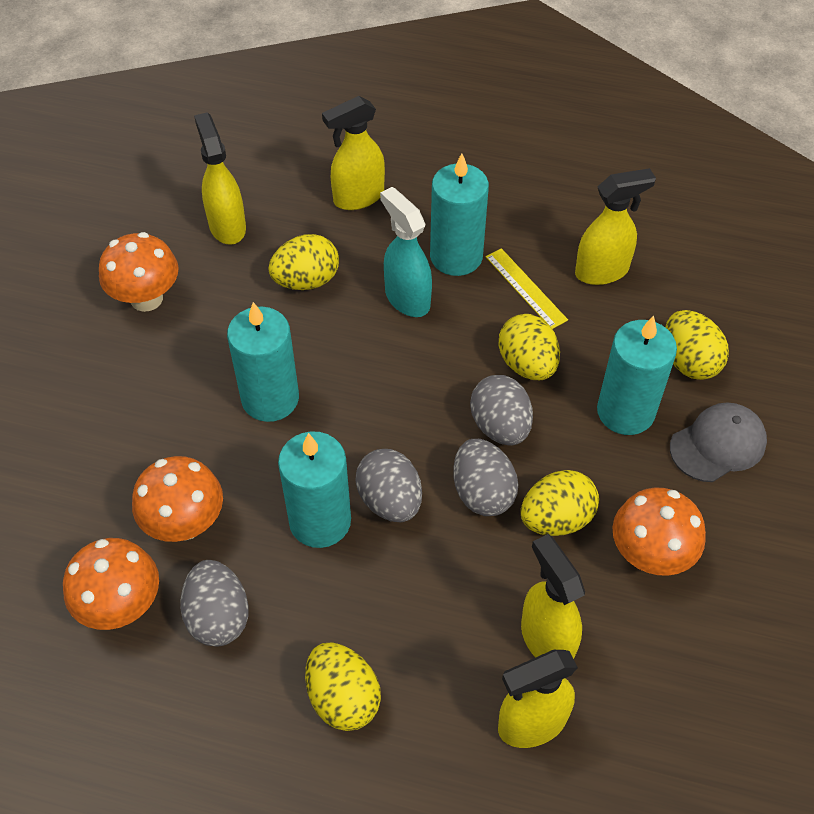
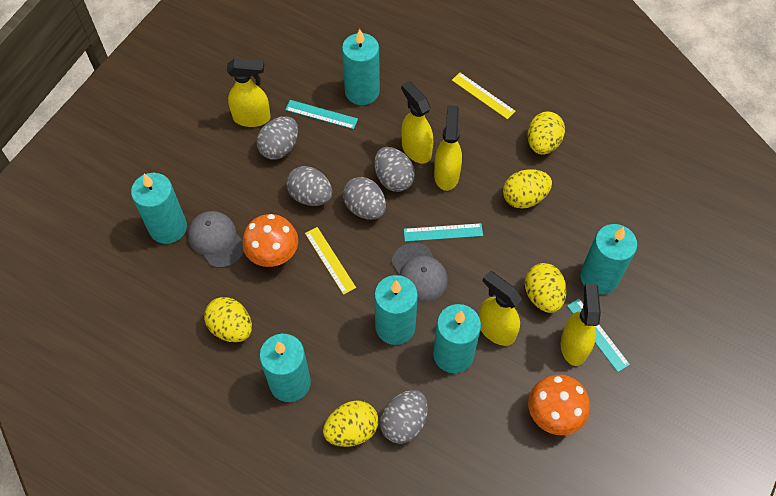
grey cap: 1 -> 2
grey egg: 4 -> 5
orange mushroom: 4 -> 2
turquoise candle: 4 -> 6
turquoise ruler: 0 -> 3
turquoise spray bottle: 1 -> 0
yellow ruler: 1 -> 2

